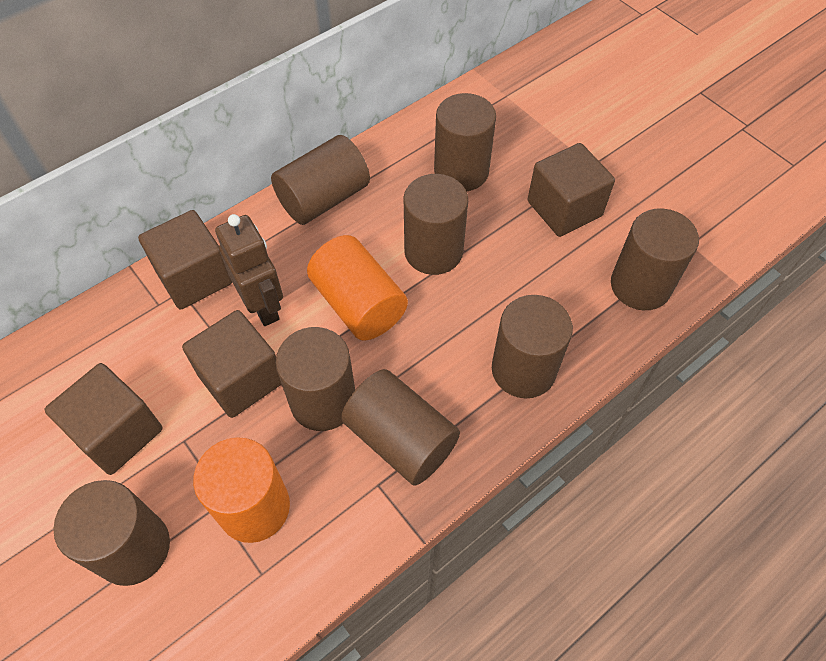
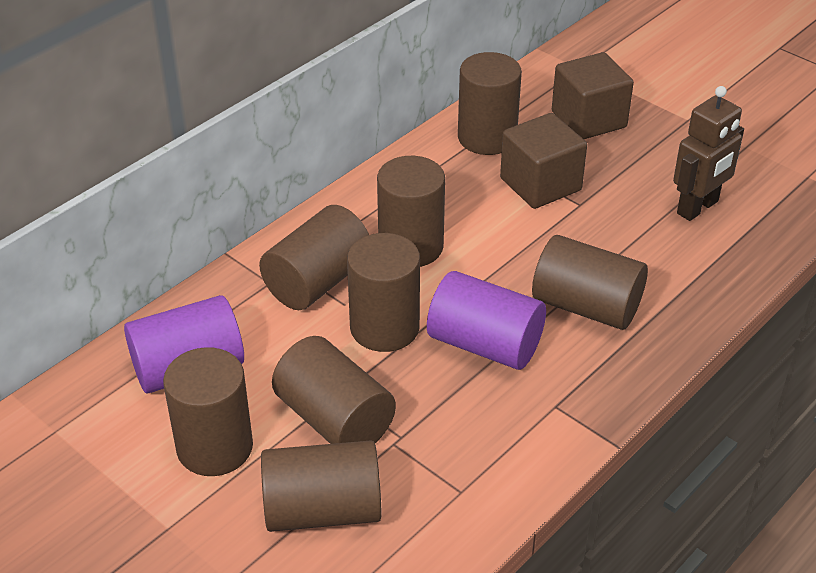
brown cube: 4 -> 2
orange cylinder: 2 -> 0
purple cylinder: 0 -> 2

